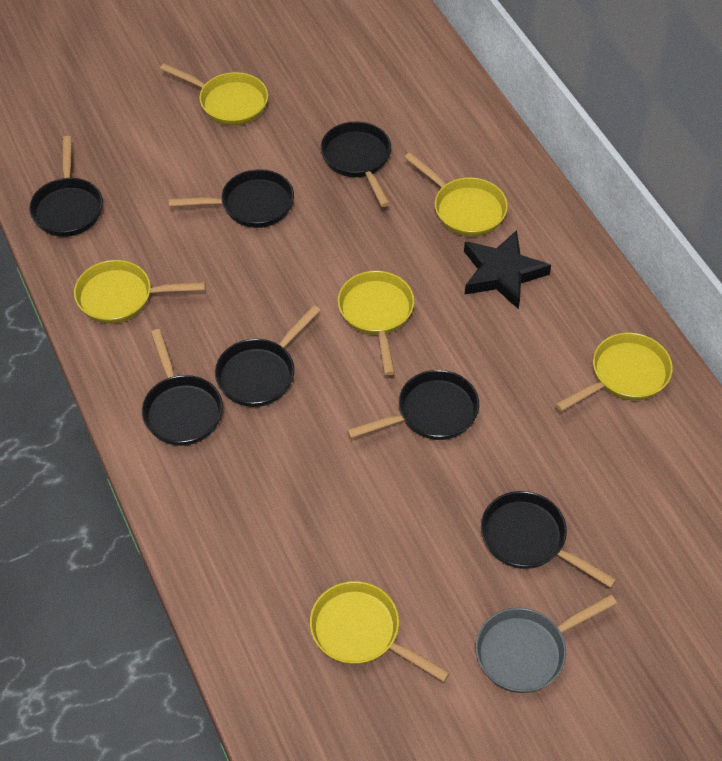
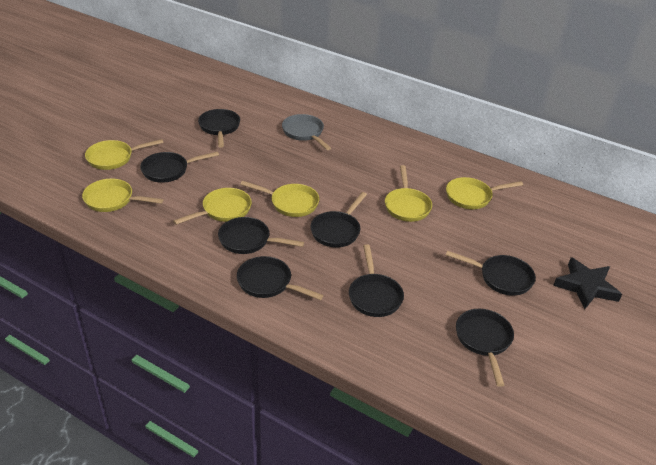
black pan: 7 -> 8

